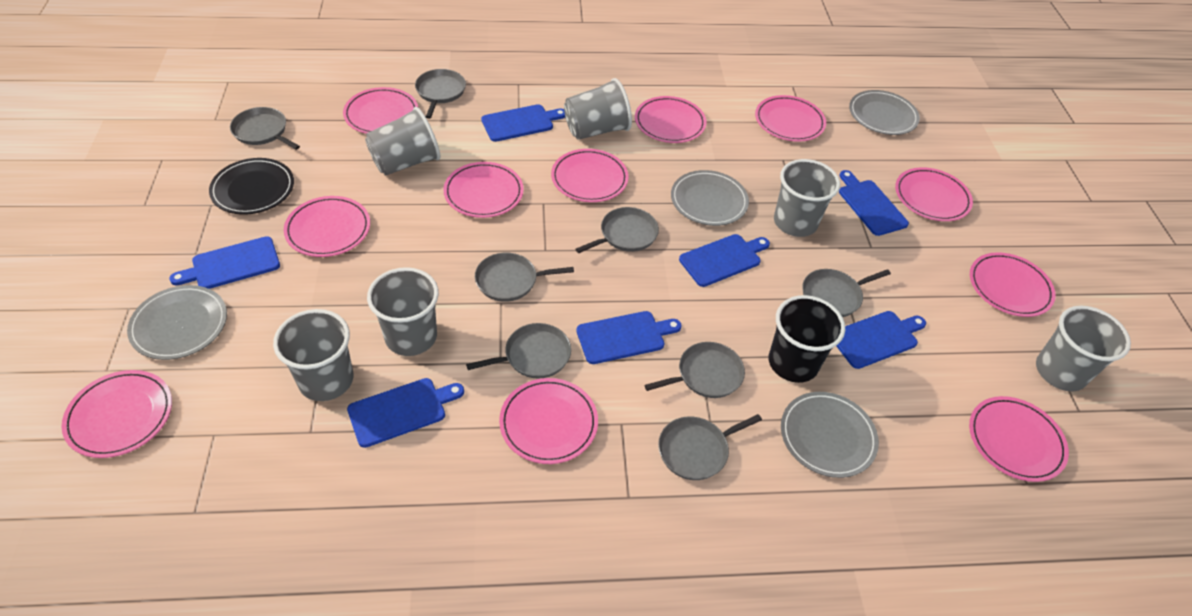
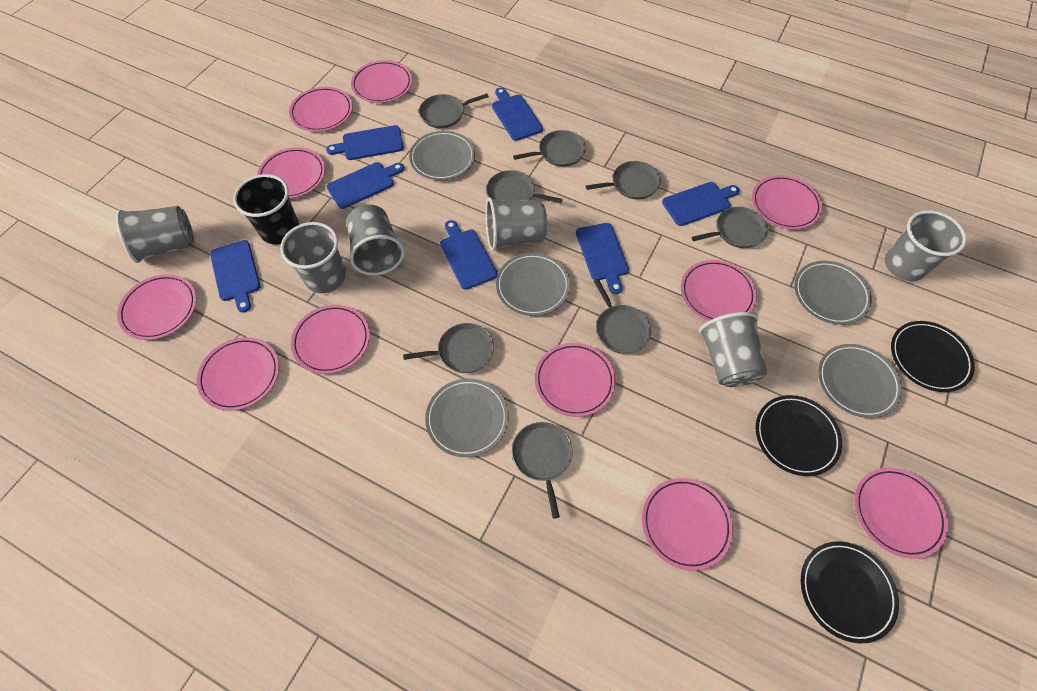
black plate: 1 -> 3
grey plate: 4 -> 5

